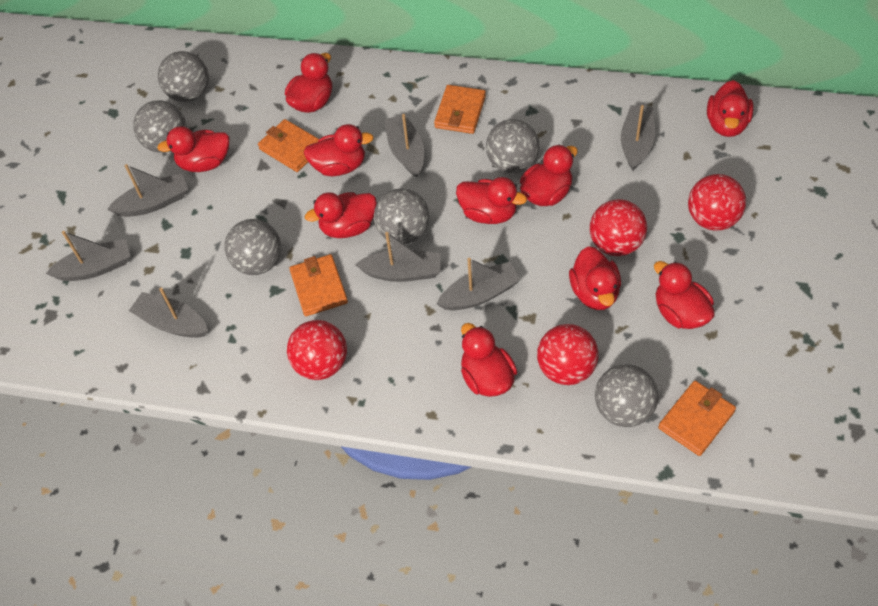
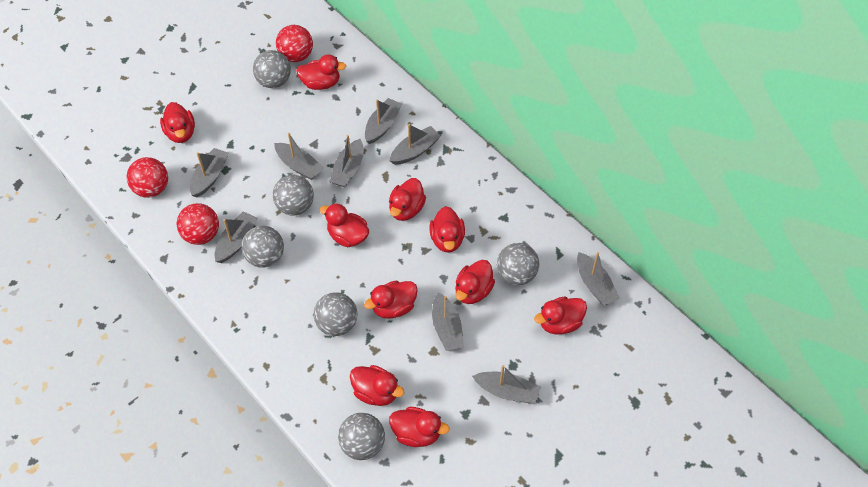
grey boat: 7 -> 9
orange wallet: 4 -> 0
red ball: 4 -> 3

